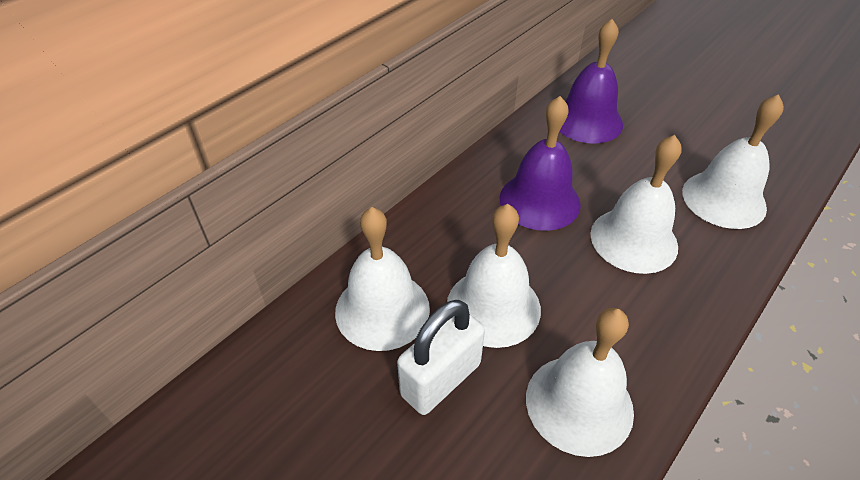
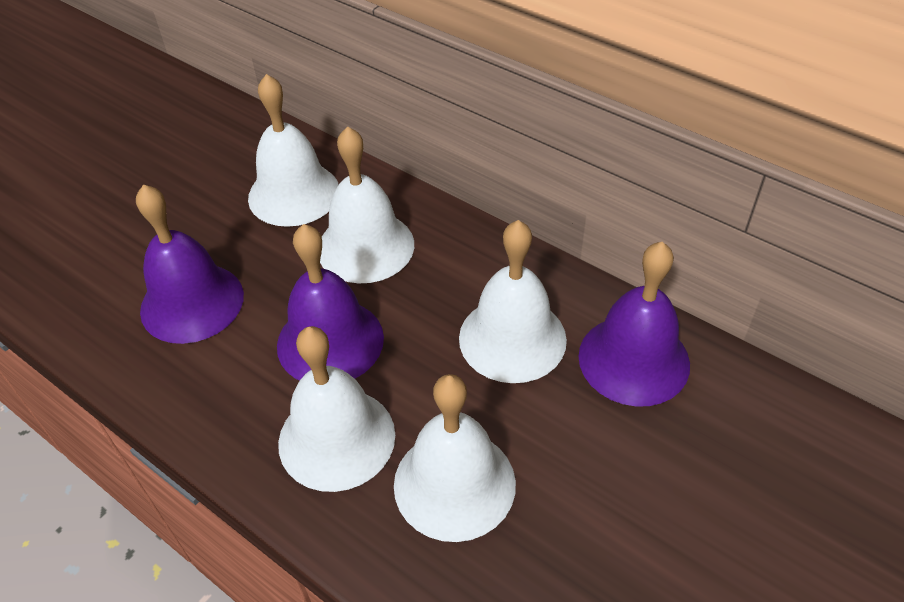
purple bell: 2 -> 3
white padlock: 1 -> 0

